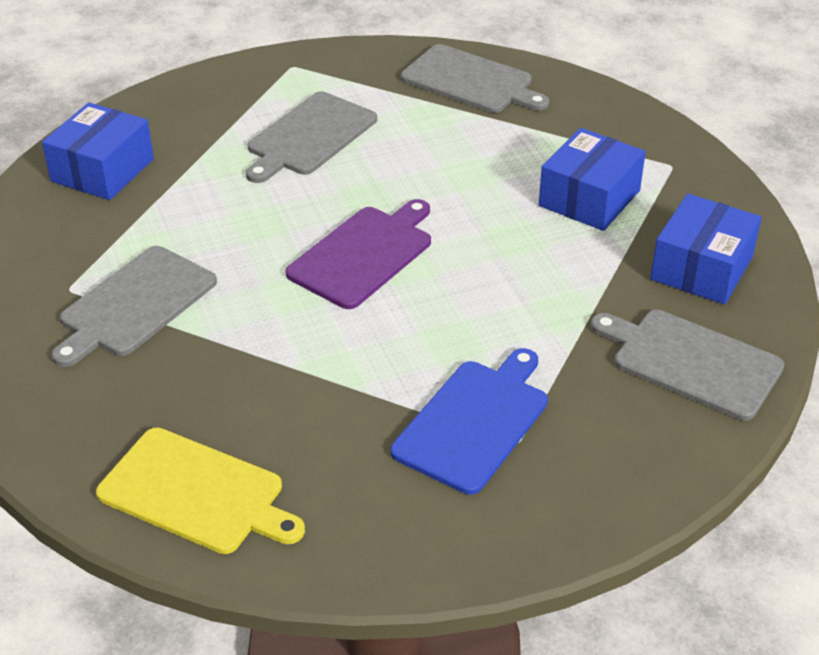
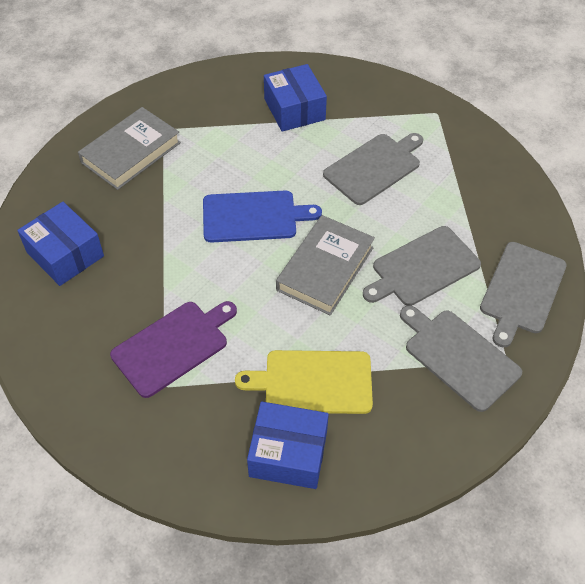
grey book: 0 -> 2

